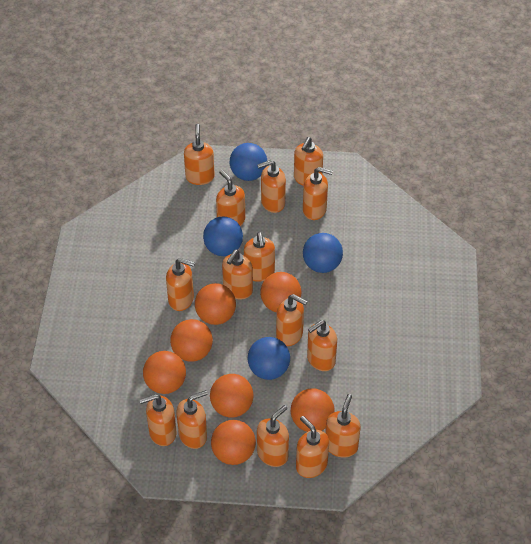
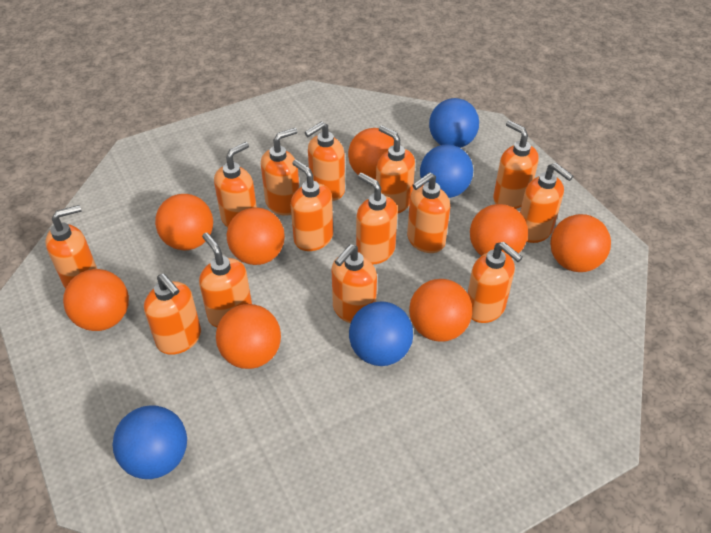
orange ball: 7 -> 8
orange soap dispenser: 15 -> 14

